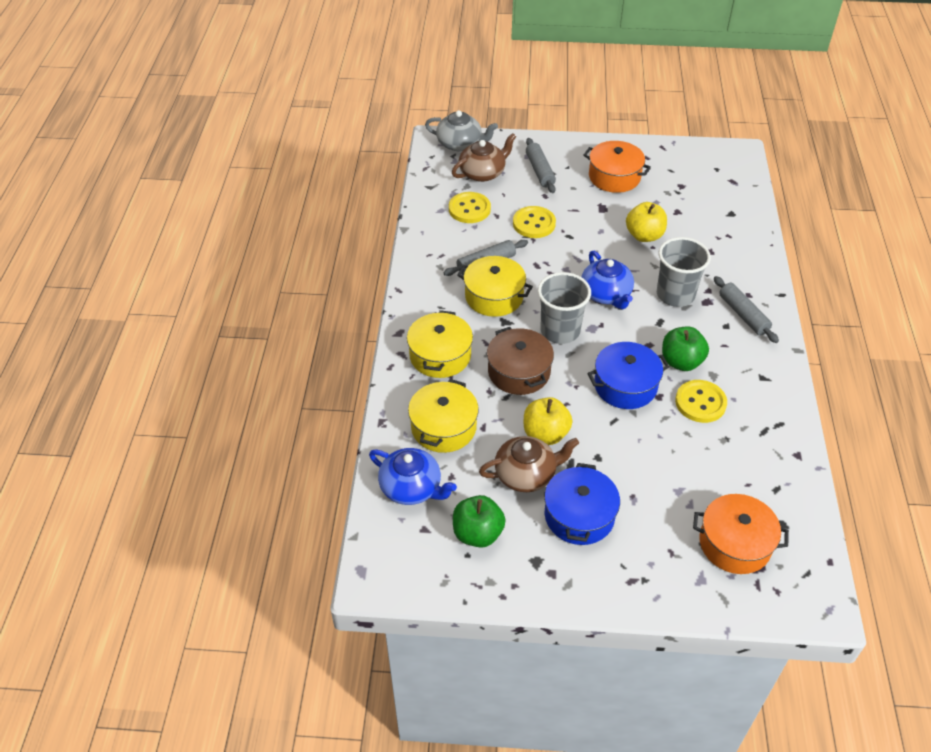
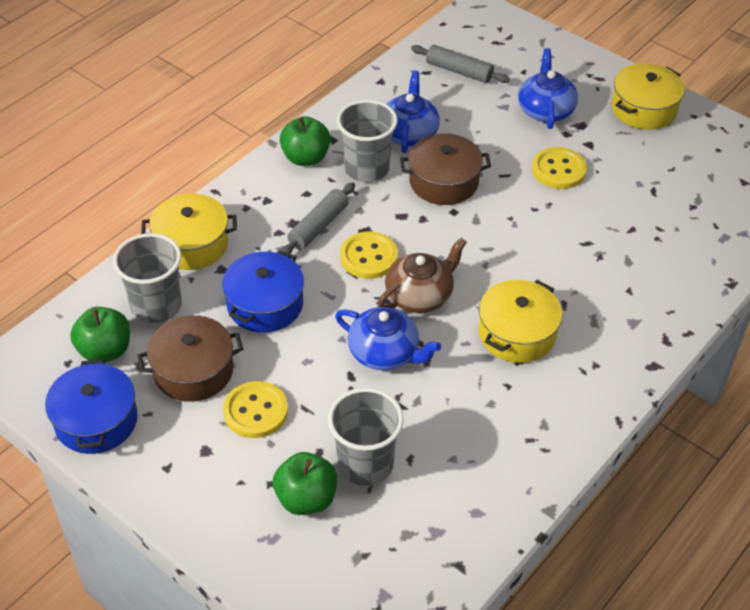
blue teapot: 2 -> 3
brown pot: 1 -> 2
brown teapot: 2 -> 1
green apple: 2 -> 3
grey cup: 2 -> 3
grey rolling pin: 3 -> 2
grey teapot: 1 -> 0
orange pot: 2 -> 0
yellow apple: 2 -> 0

